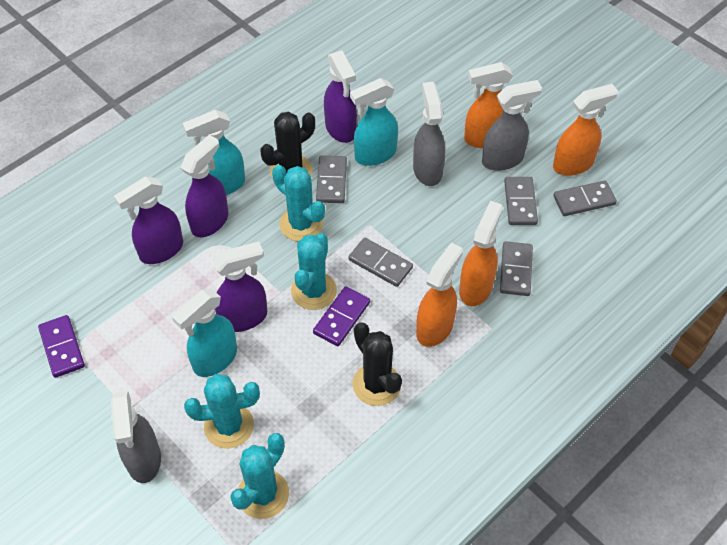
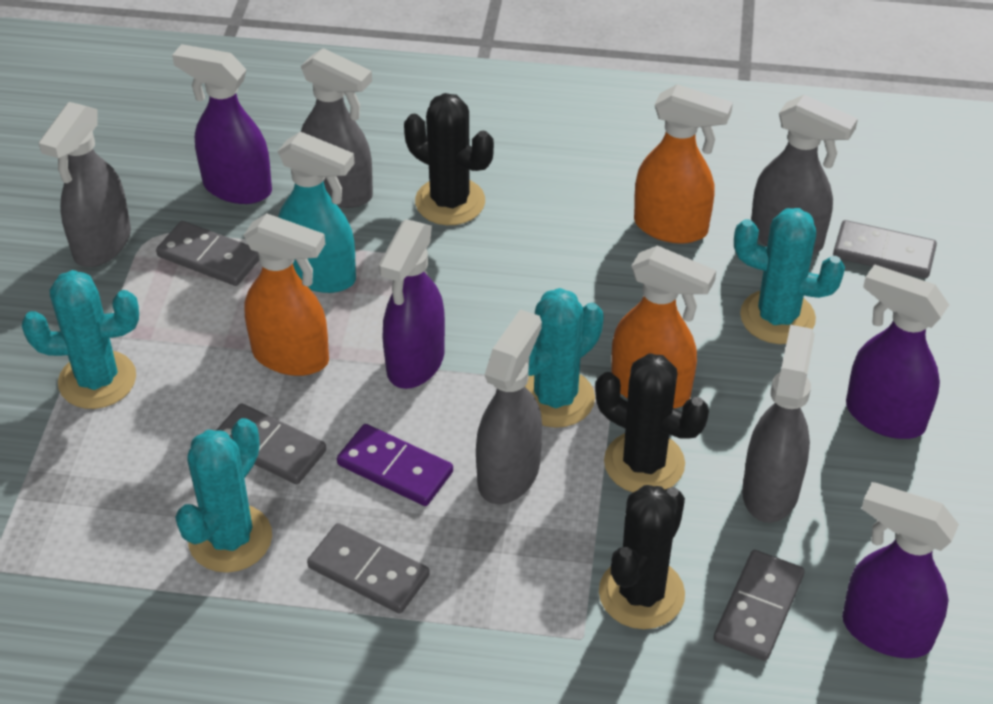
black cactus: 2 -> 3
grey spray bottle: 3 -> 5
orange spray bottle: 4 -> 3
purple domino: 2 -> 1
turquoise spray bottle: 3 -> 1

